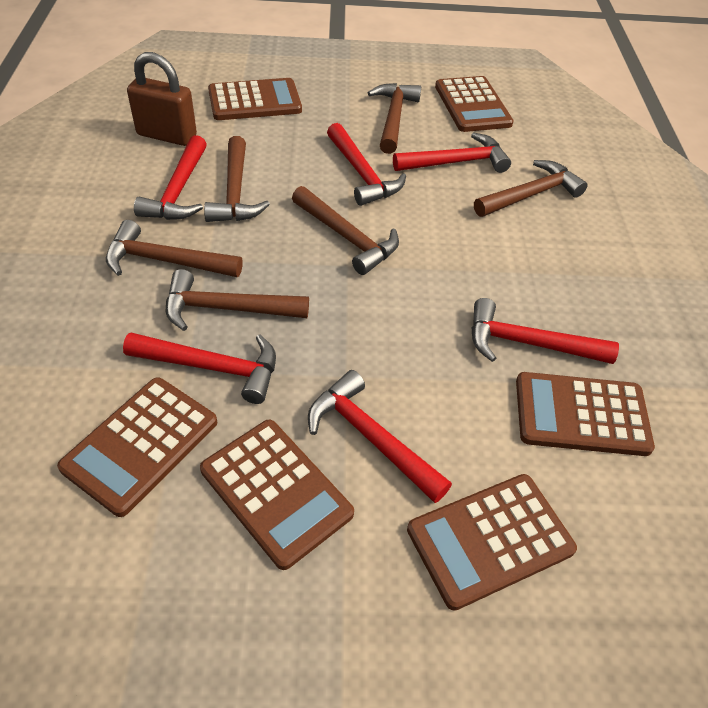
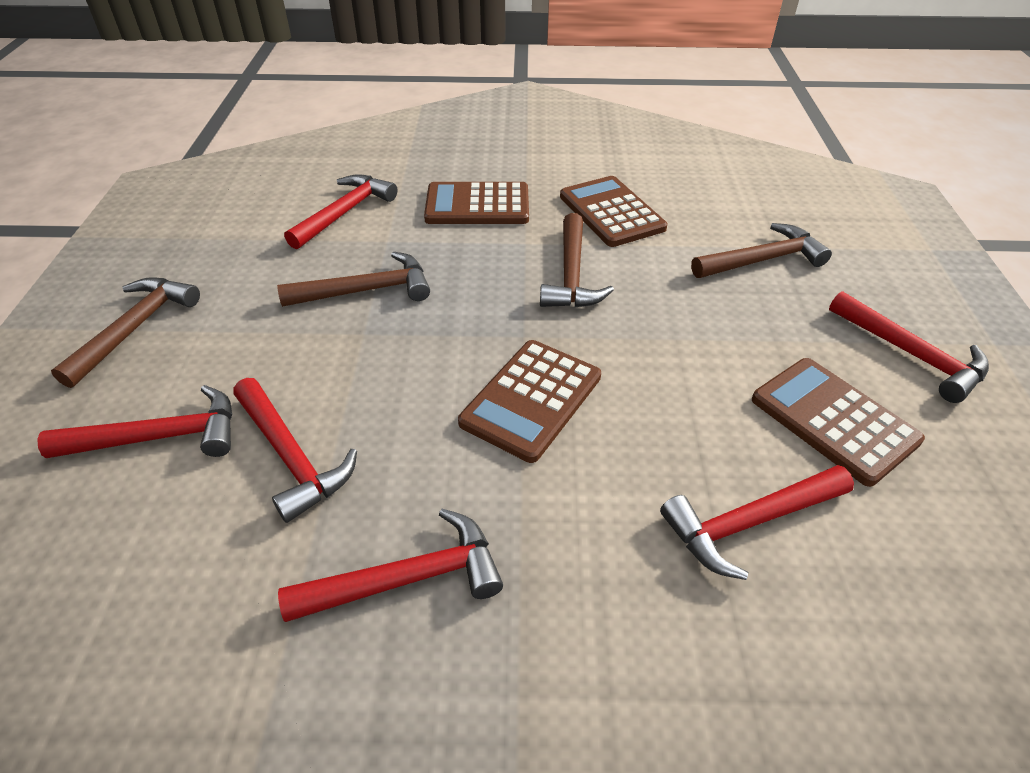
brown calculator: 6 -> 4
brown hammer: 6 -> 4
brown padlock: 1 -> 0

